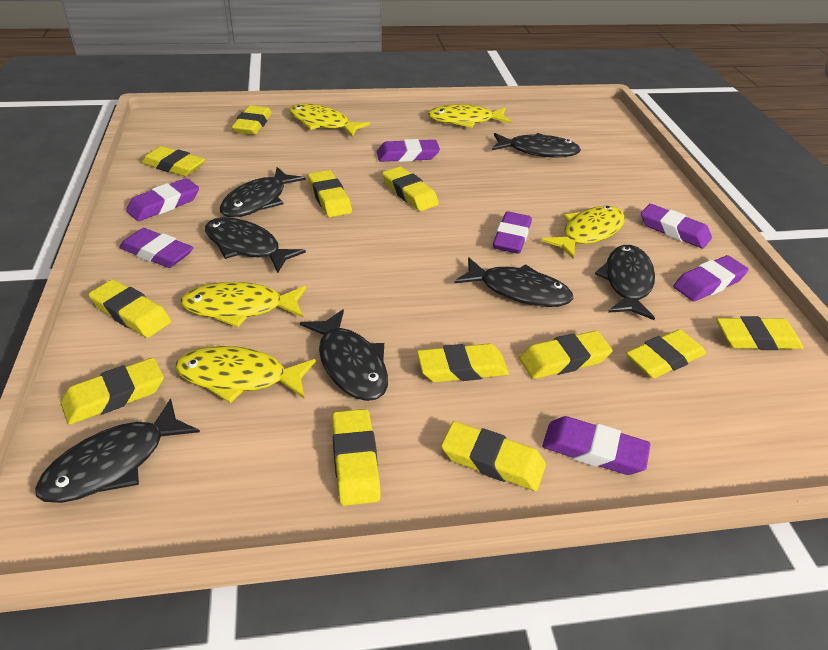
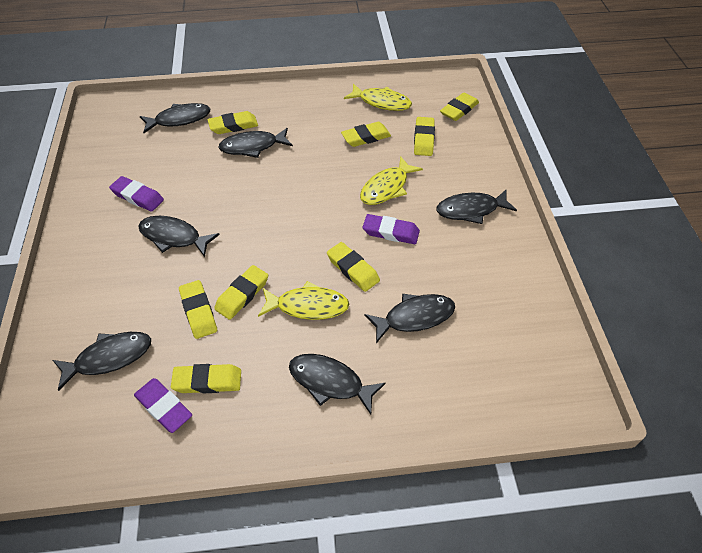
purple eraser: 7 -> 3
yellow eraser: 12 -> 8
yellow fish: 5 -> 3

